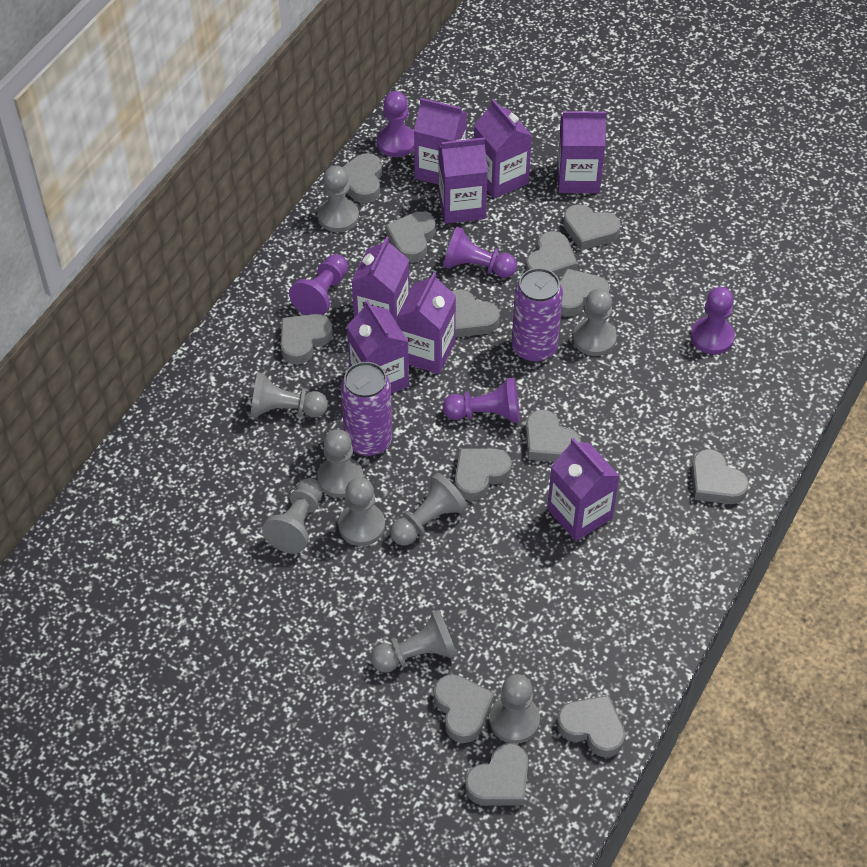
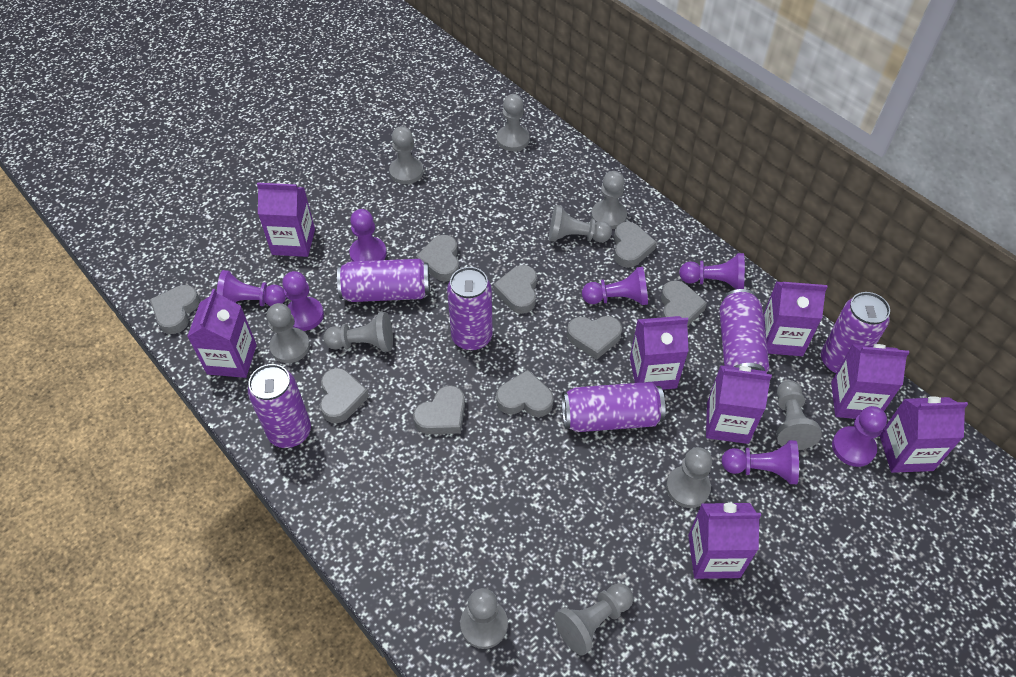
grey heart: 13 -> 9
grey pawn: 9 -> 10
purple can: 2 -> 6
purple pawn: 5 -> 7

